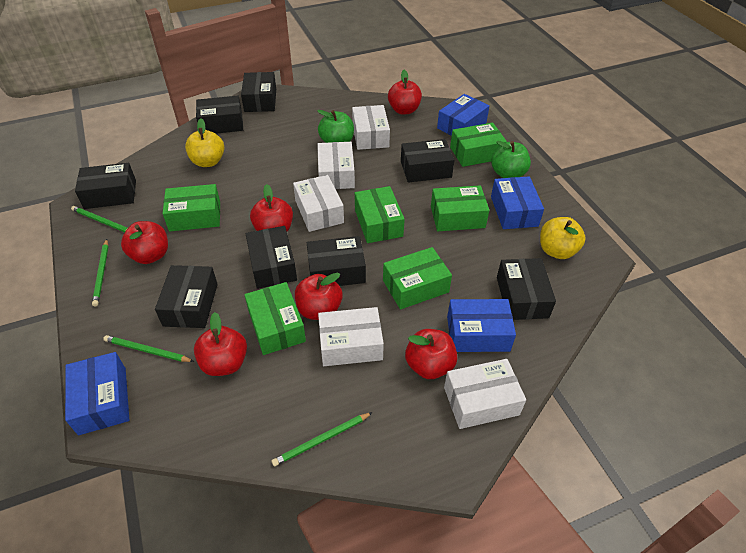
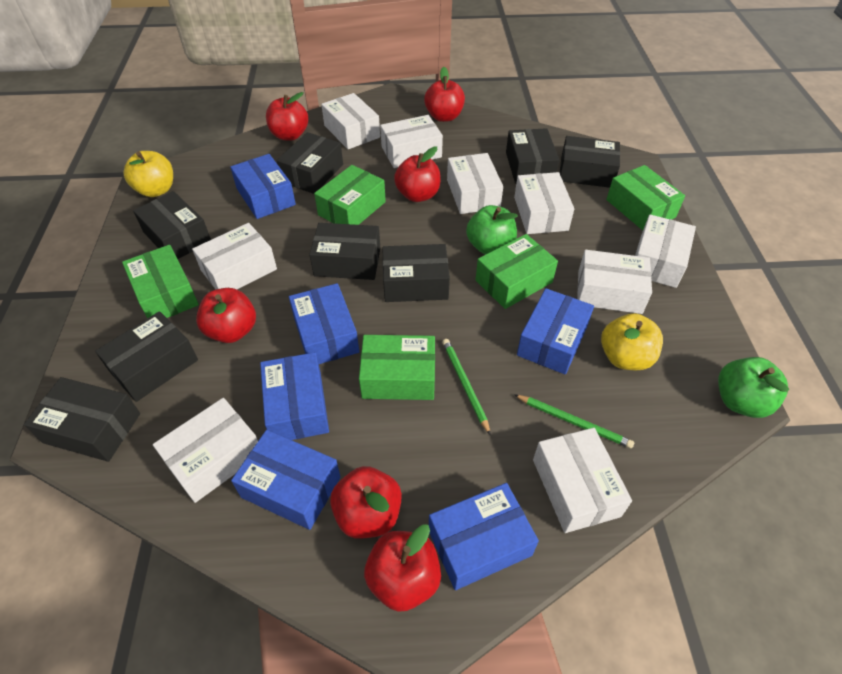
blue box: 4 -> 6
green box: 6 -> 5
green pencil: 4 -> 2
white box: 5 -> 9

